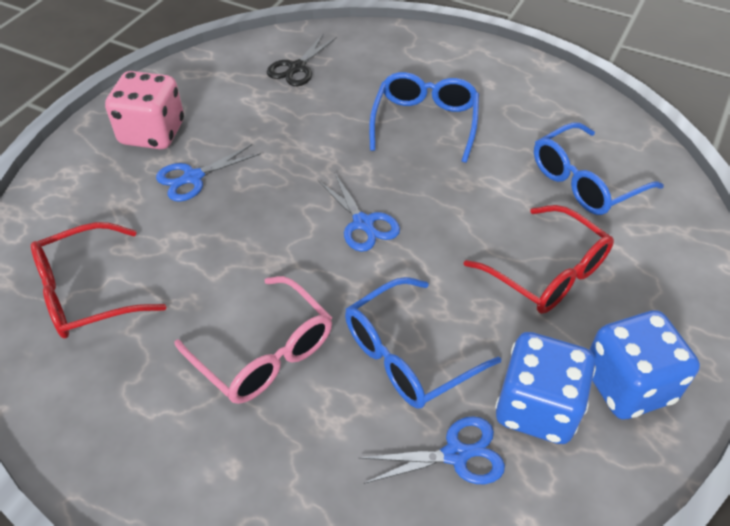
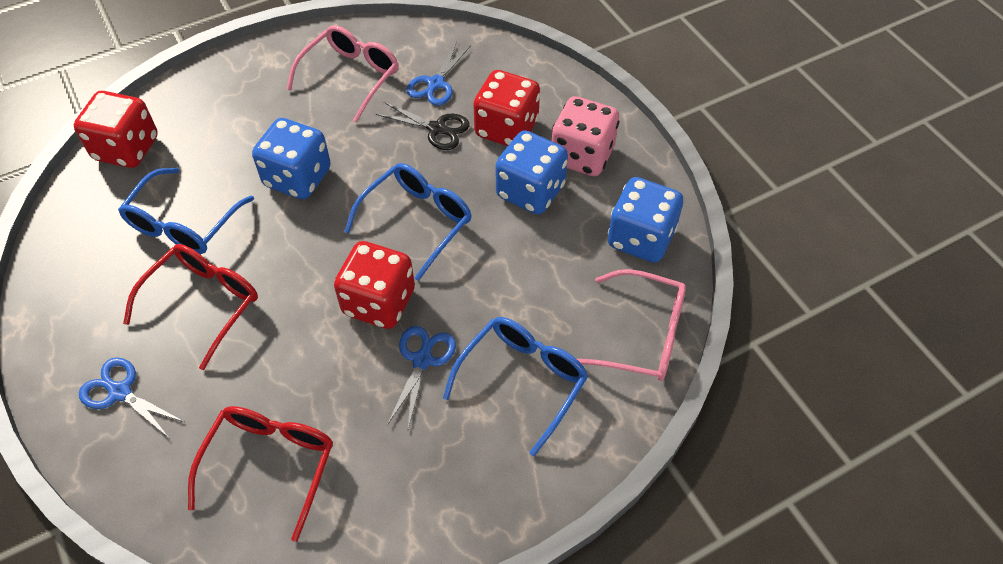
blue dice: 2 -> 3
pink glasses: 1 -> 2
red dice: 0 -> 3

